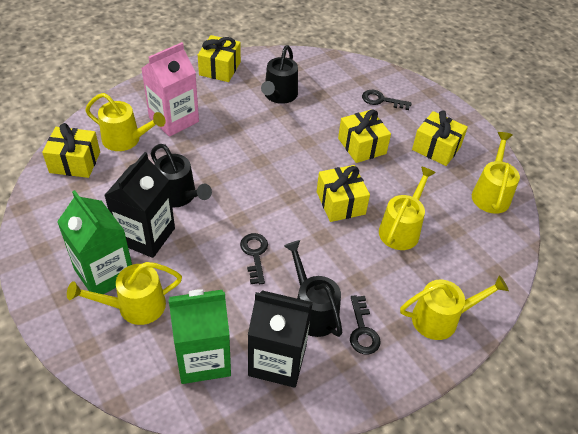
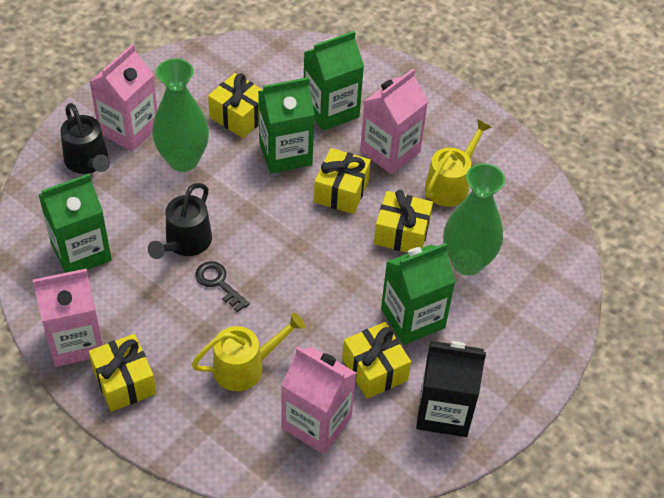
black carton: 2 -> 1
black key: 3 -> 1
black watering can: 3 -> 2
green carton: 2 -> 4
green vase: 0 -> 2
pink carton: 1 -> 4
yellow watering can: 5 -> 2

